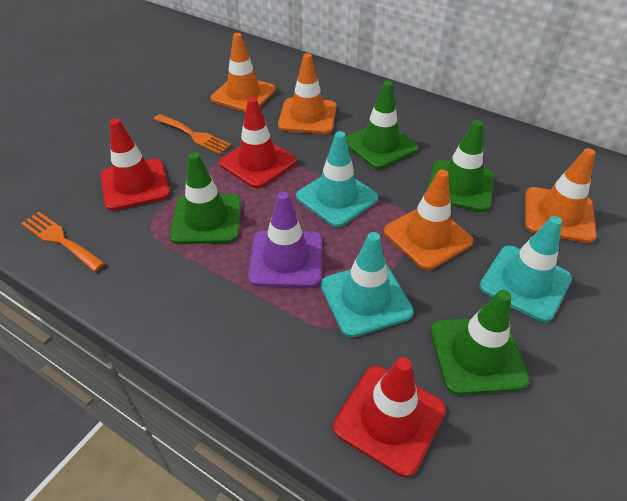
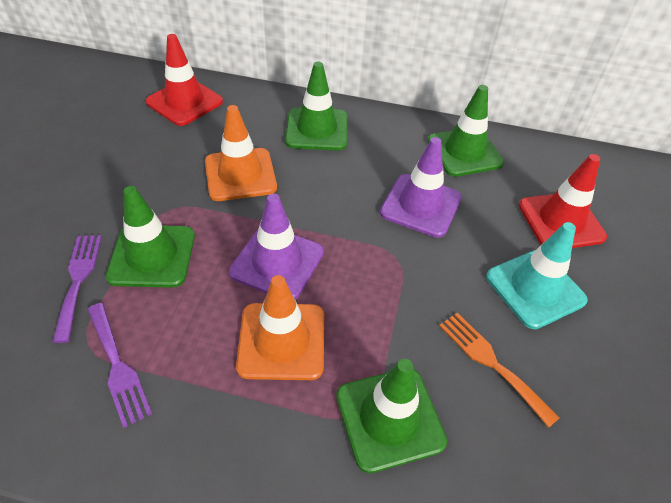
orange fork: 2 -> 1
orange traffic cone: 4 -> 2
purple fork: 0 -> 2
purple traffic cone: 1 -> 2
red traffic cone: 3 -> 2
turquoise traffic cone: 3 -> 1

